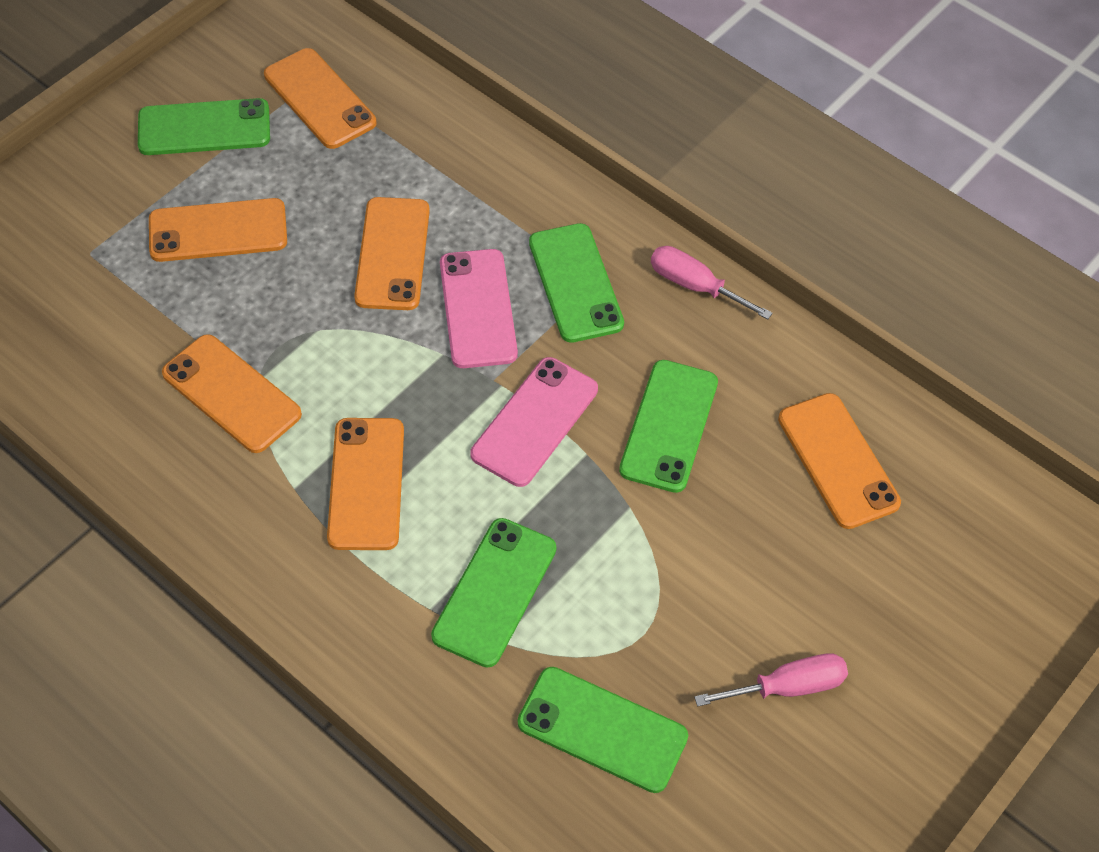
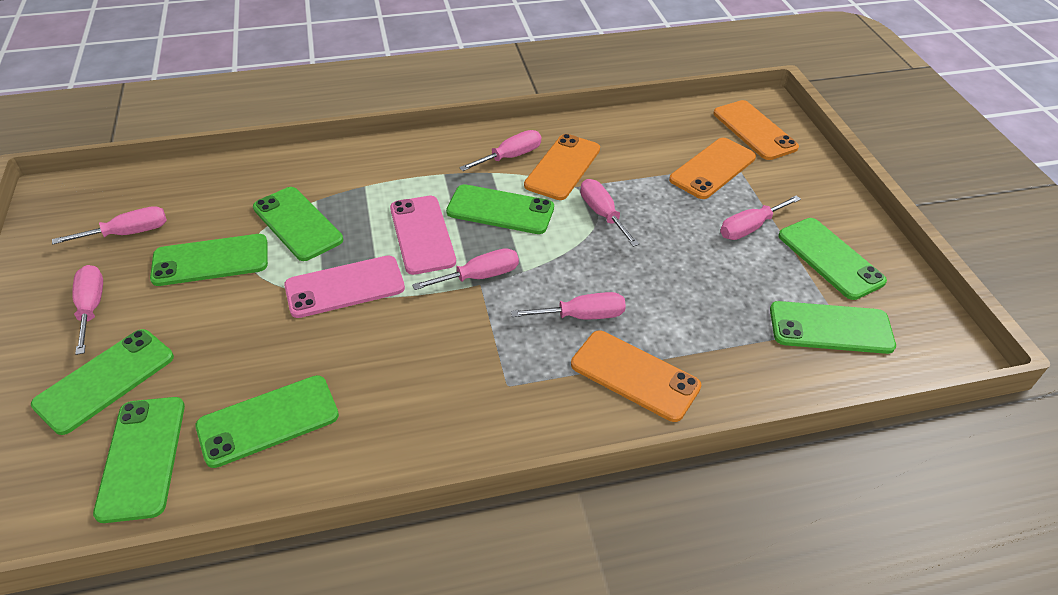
green phone: 5 -> 8
orange phone: 6 -> 4
pink screwdriver: 2 -> 7

